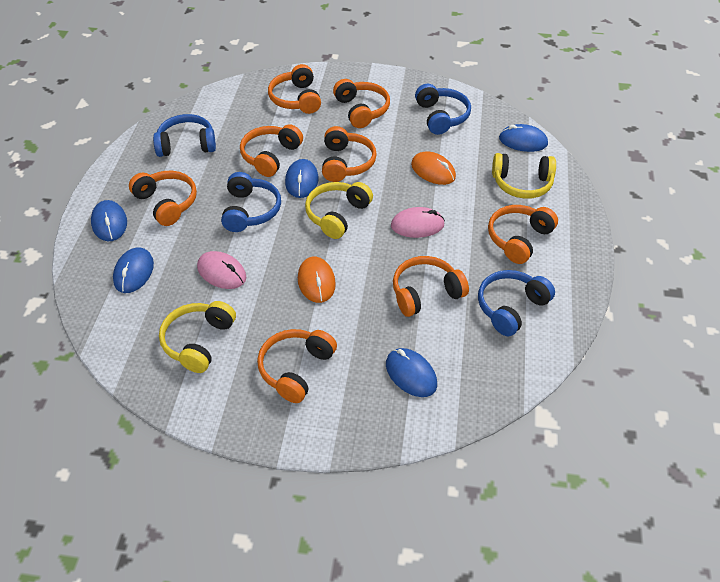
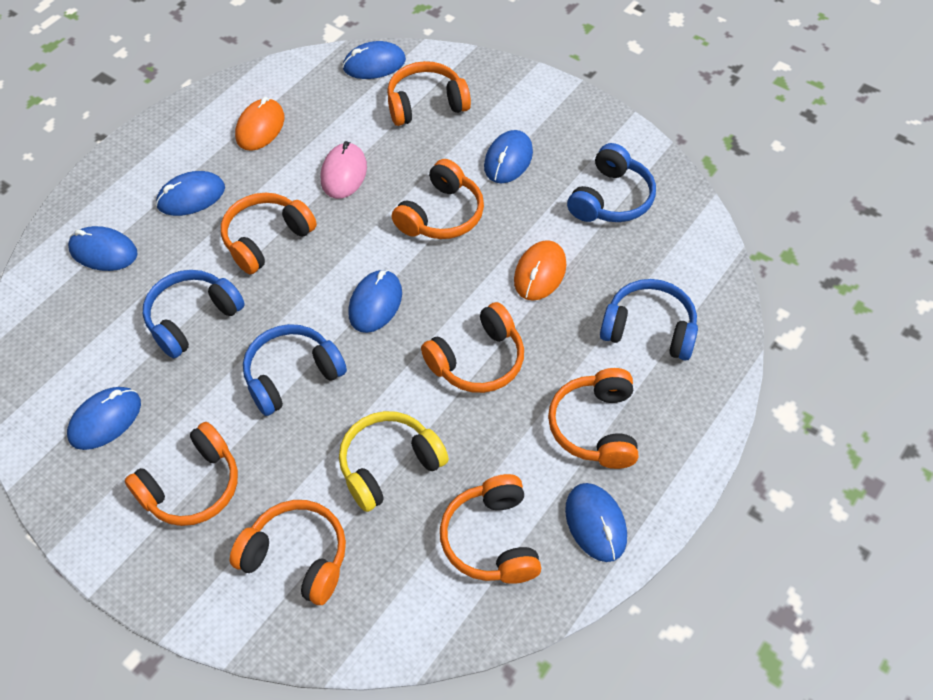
blue mouse: 5 -> 7
pink mouse: 2 -> 1
yellow headphones: 3 -> 1

